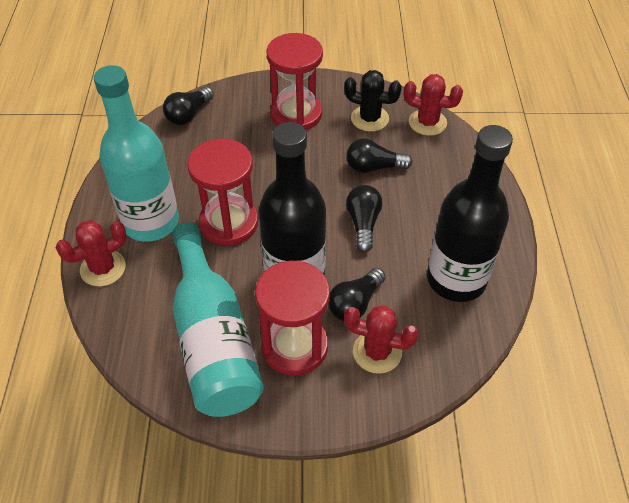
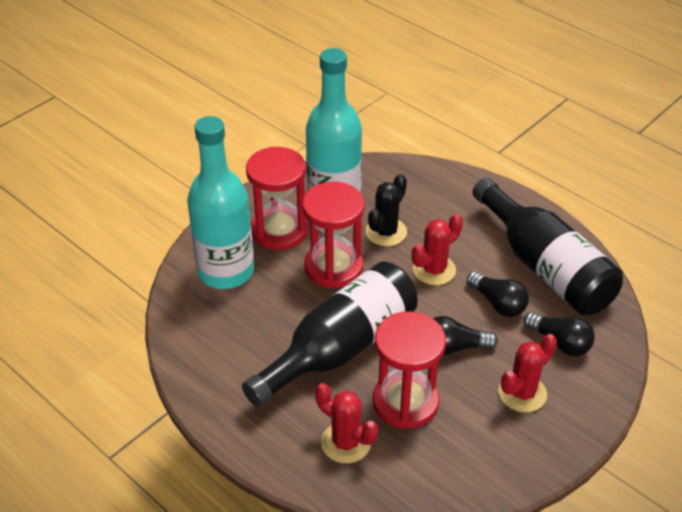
black light bulb: 4 -> 3

